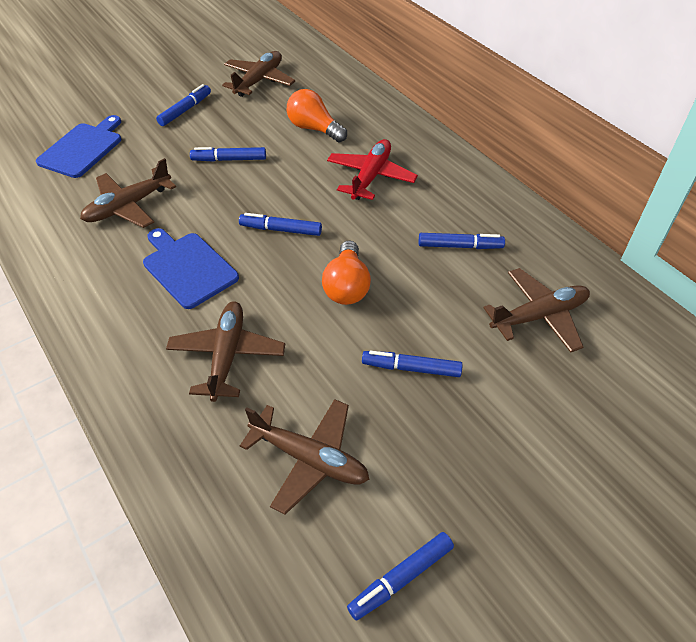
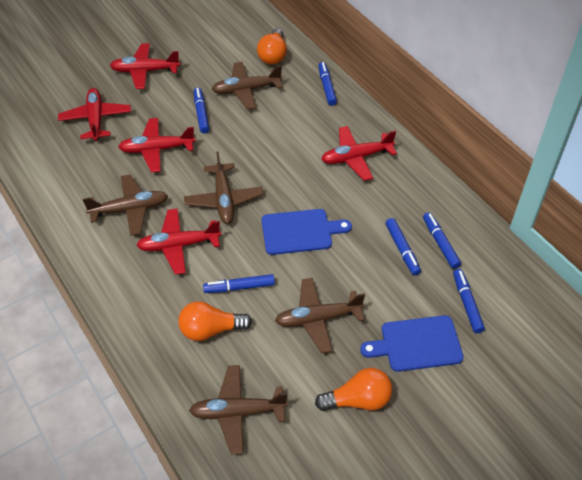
orange light bulb: 2 -> 3
red plane: 1 -> 5

